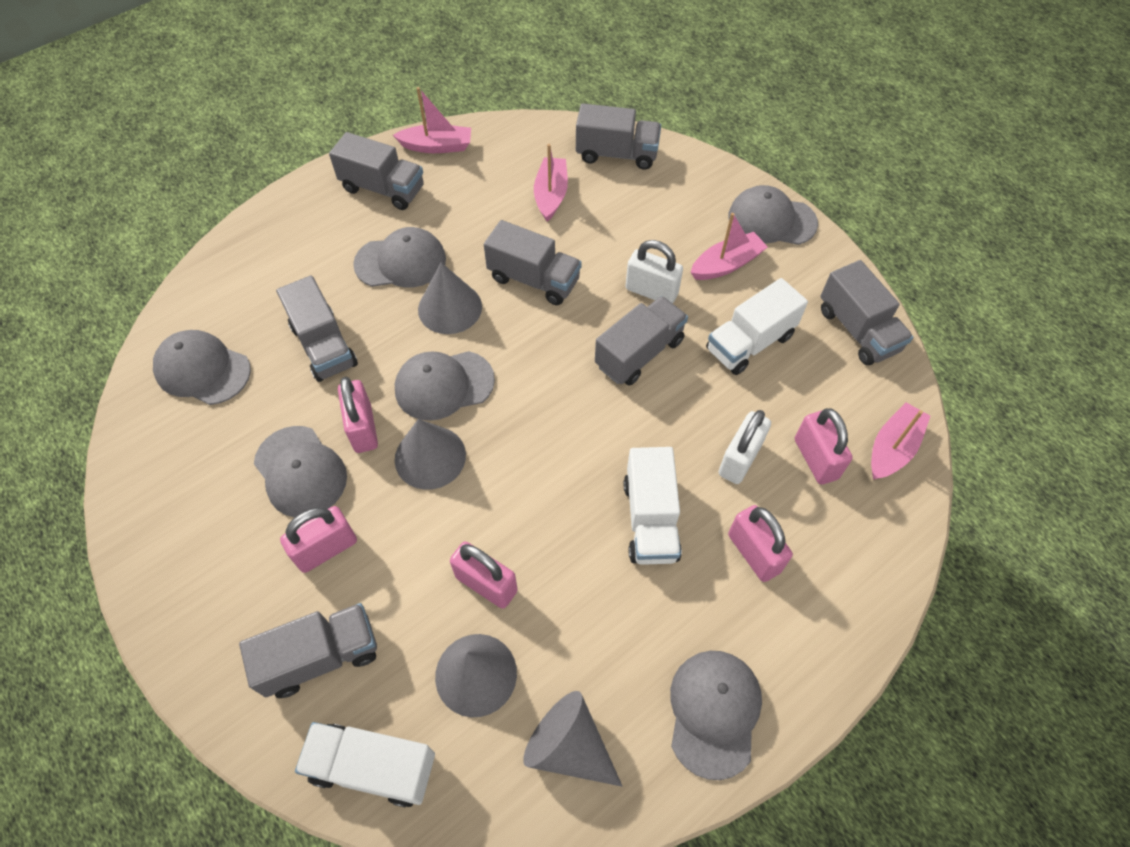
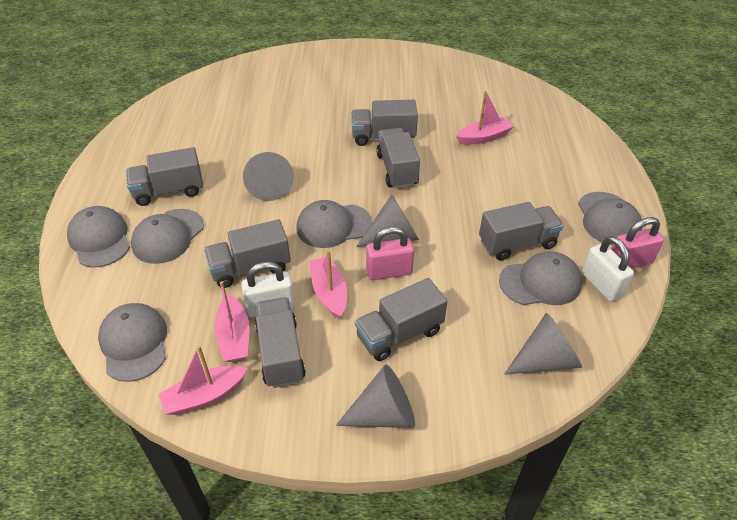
pink padlock: 5 -> 2
white truck: 3 -> 0

